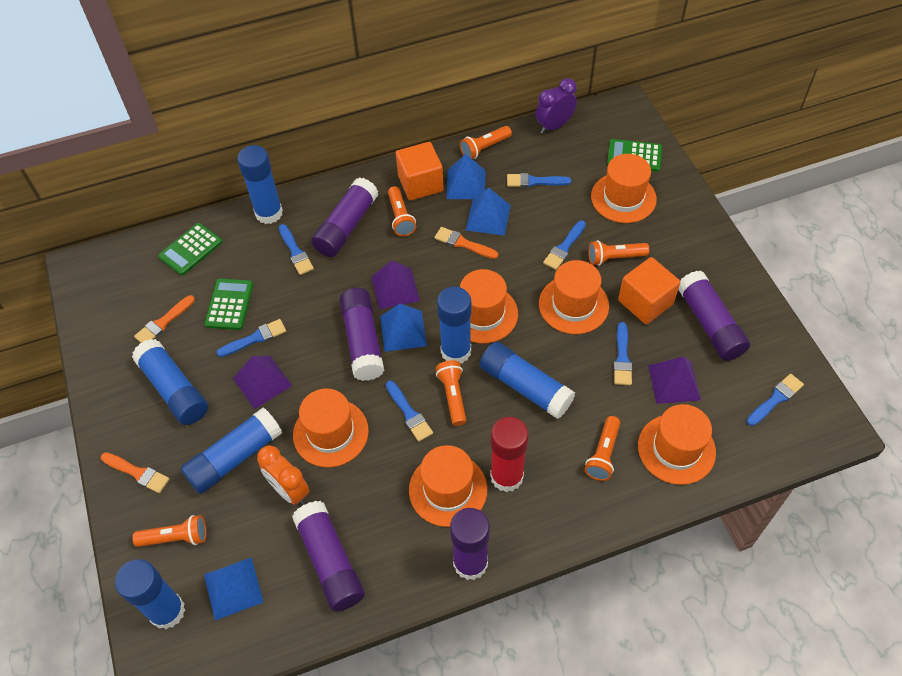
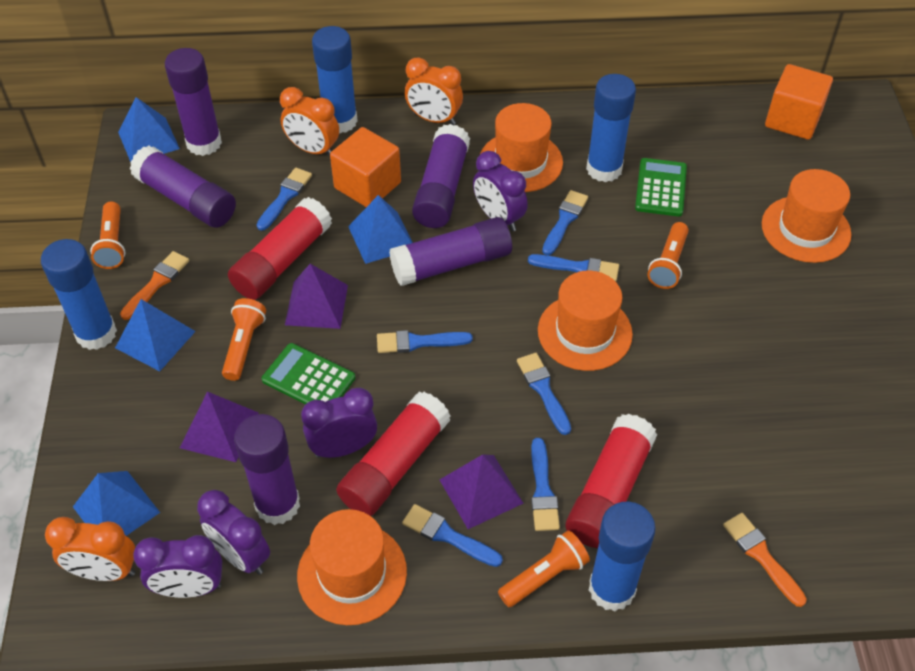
blue glue stick: 6 -> 4
green calculator: 3 -> 2
orange brush: 3 -> 2
orange clock: 1 -> 3
orange flashlight: 6 -> 4
orange hat: 6 -> 4
purple clock: 1 -> 4
red glue stick: 1 -> 3

